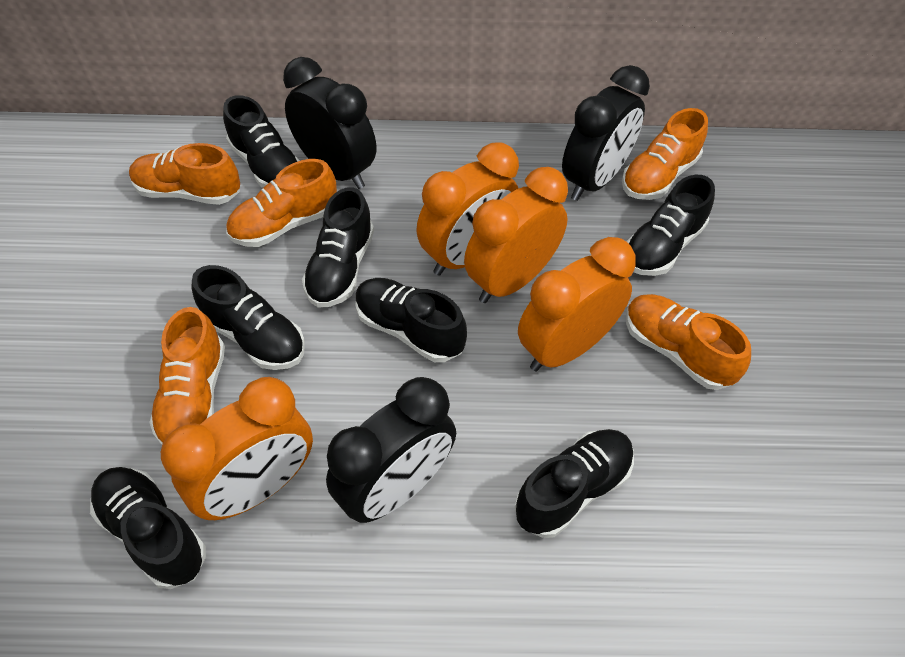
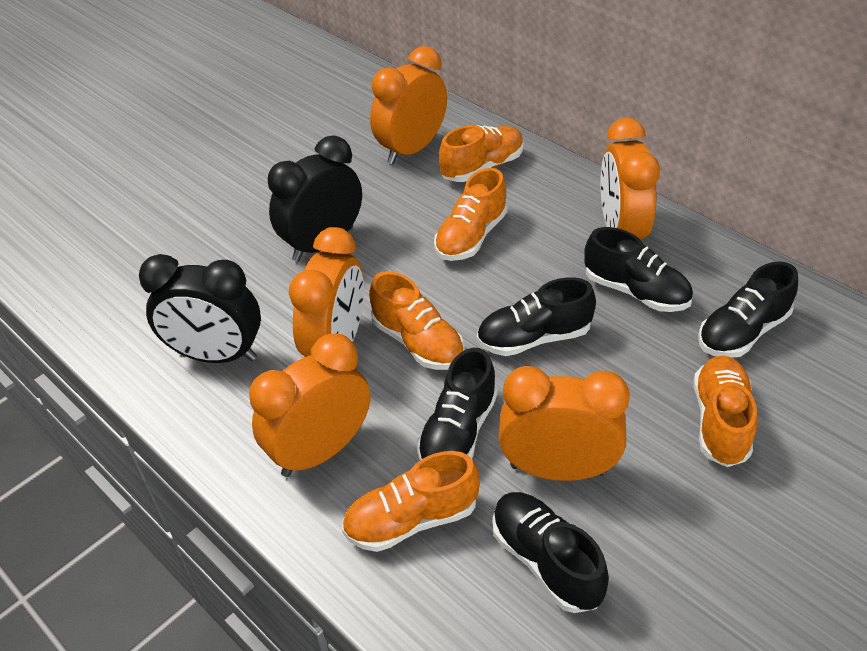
black clock: 3 -> 2
black shoe: 7 -> 5
orange clock: 4 -> 5

